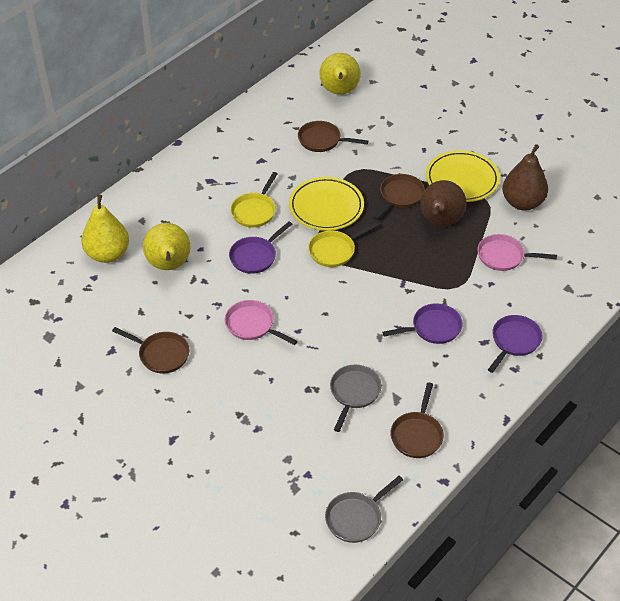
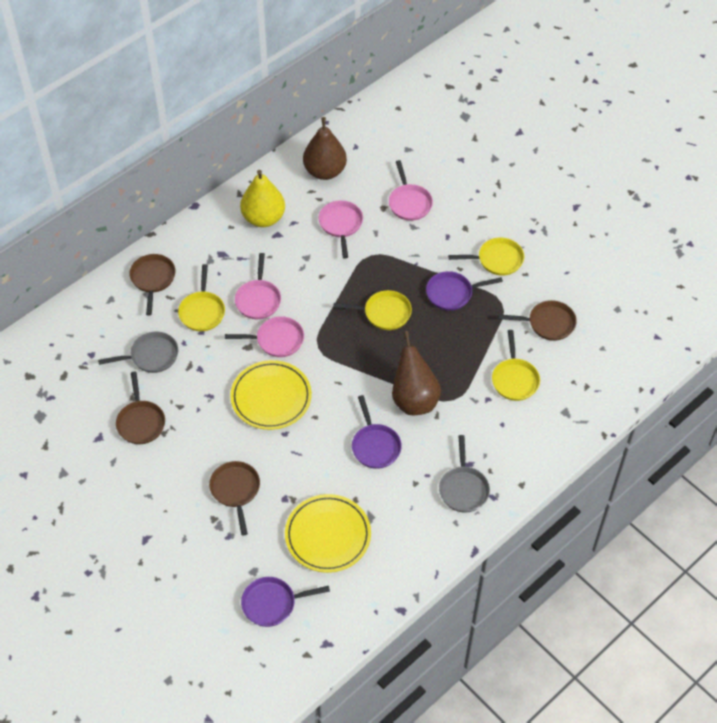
pink pan: 2 -> 4
yellow pan: 2 -> 4
yellow pear: 3 -> 1

